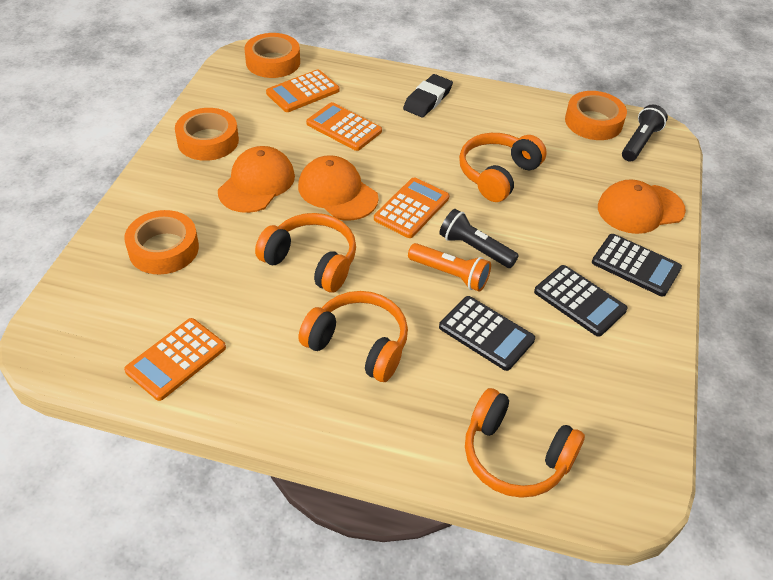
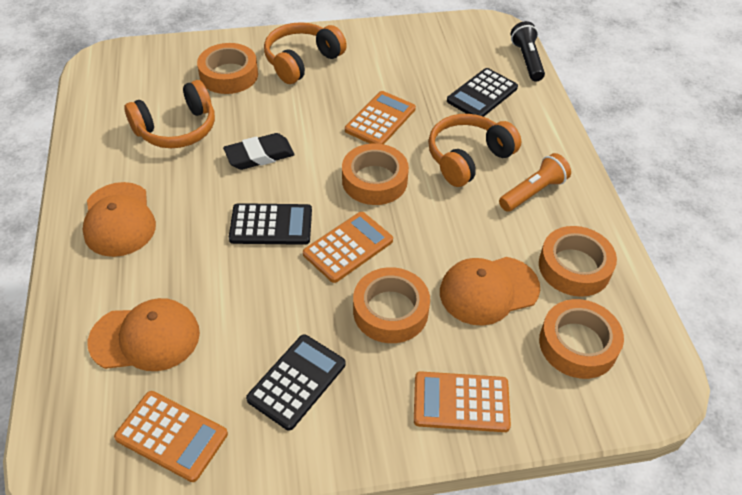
black flashlight: 2 -> 1
orange headphones: 4 -> 3
orange tape: 4 -> 5

